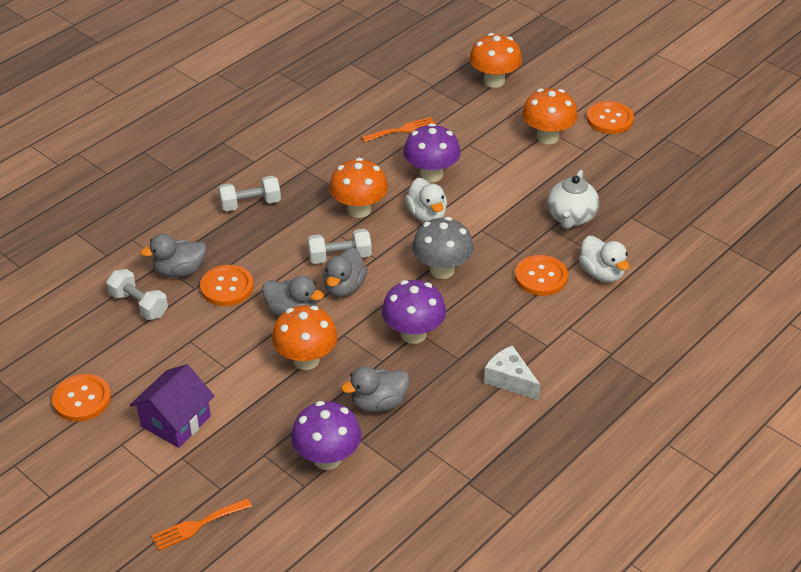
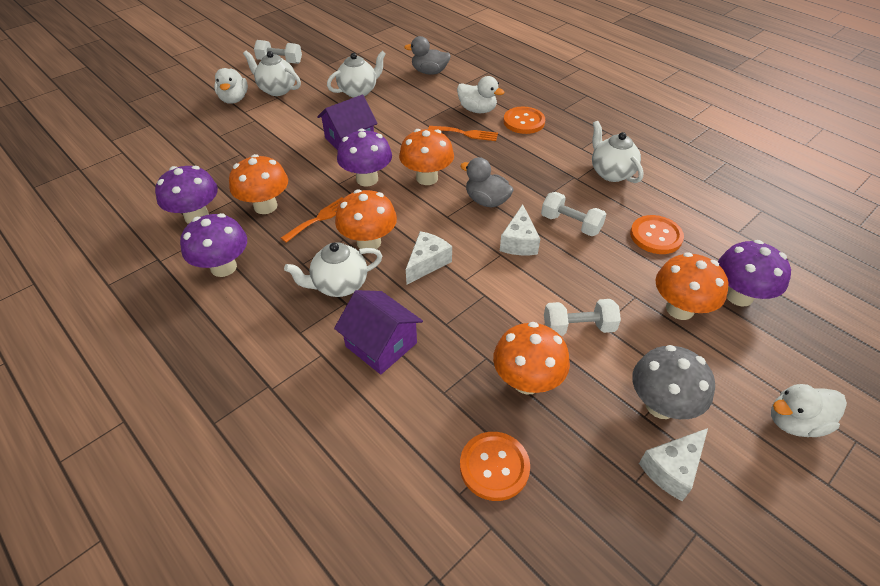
grey duck: 4 -> 2
orange button: 4 -> 3
orange mushroom: 4 -> 5
purple house: 1 -> 2
purple mushroom: 3 -> 4
white cheese: 1 -> 3
white duck: 2 -> 3
white teapot: 1 -> 4

